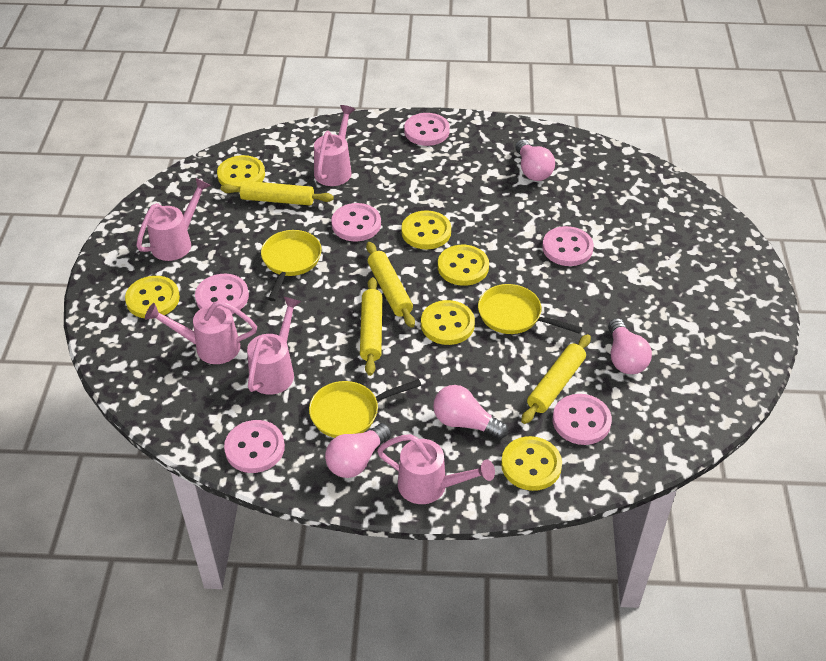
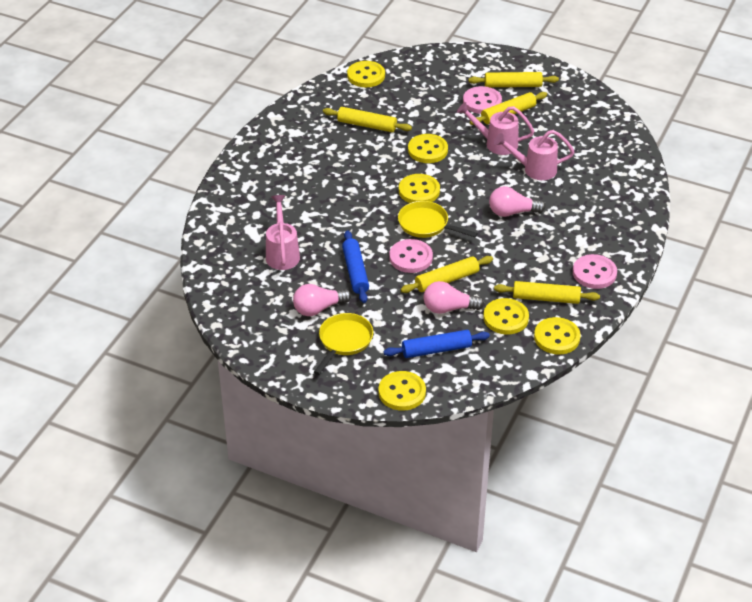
blue rolling pin: 0 -> 2
pink button: 6 -> 3
pink light bulb: 4 -> 3
pink watering can: 5 -> 3
yellow pan: 3 -> 2
yellow rolling pin: 4 -> 5

